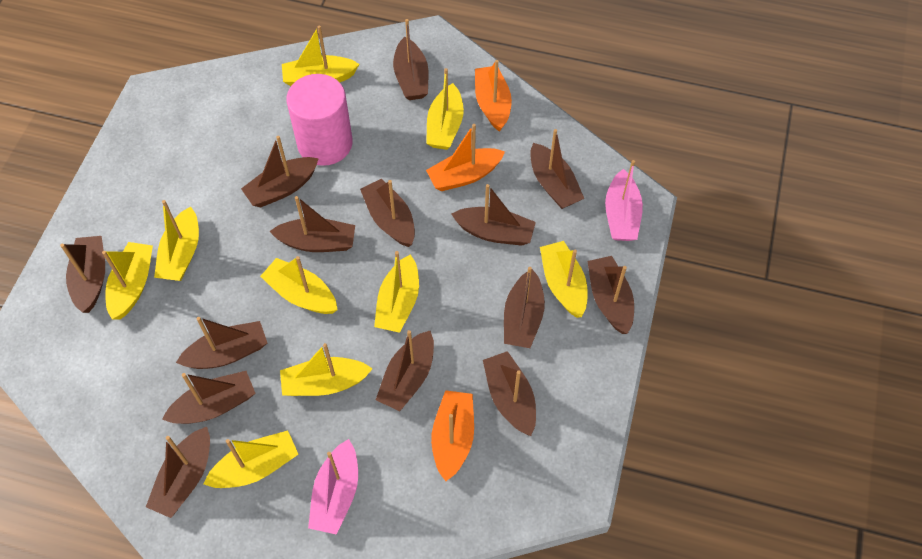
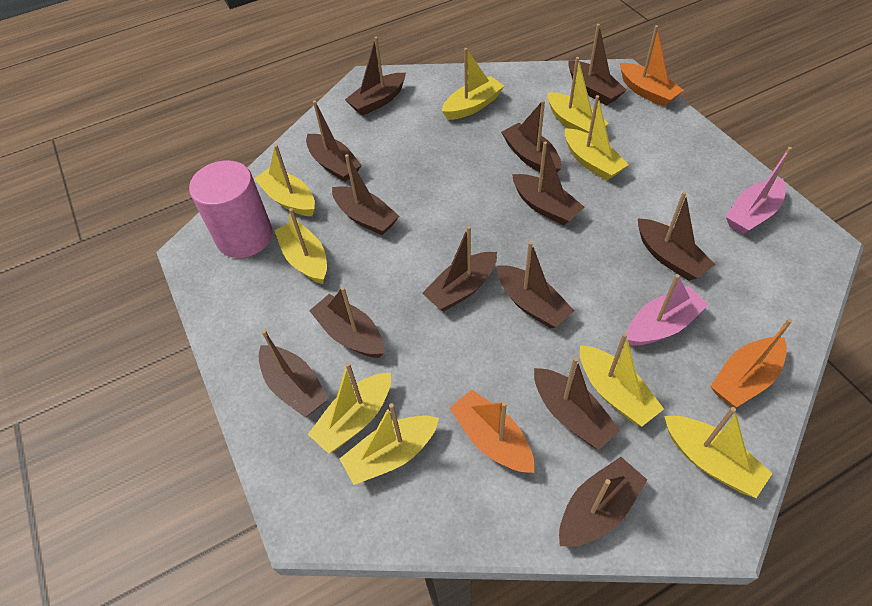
brown boat: 14 -> 13

